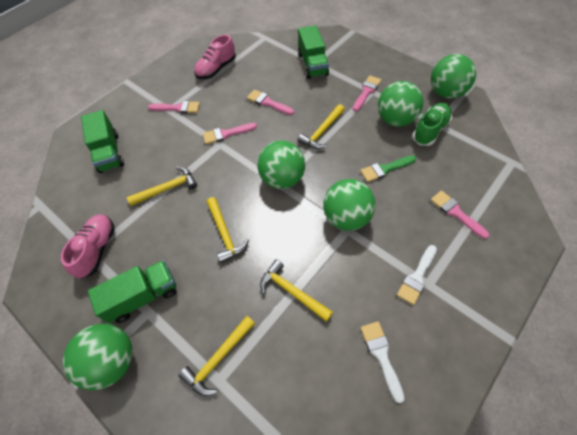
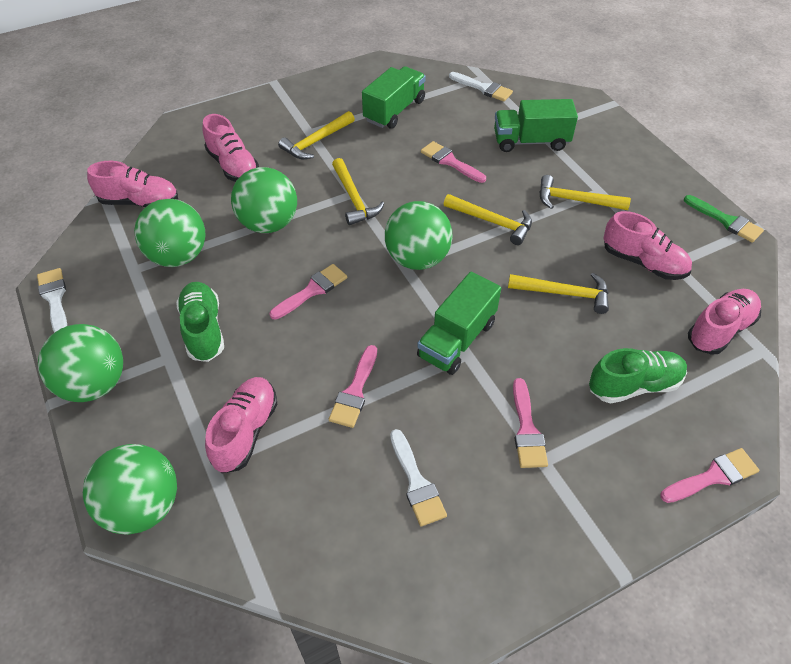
green shoe: 1 -> 2
pink shoe: 2 -> 5
white brush: 2 -> 3

